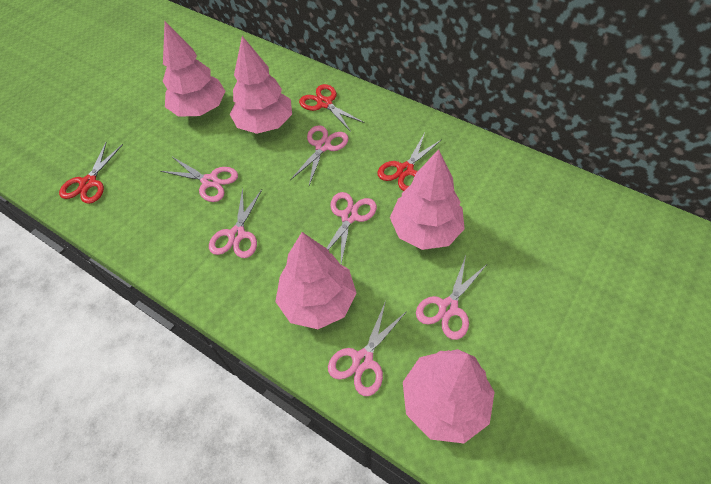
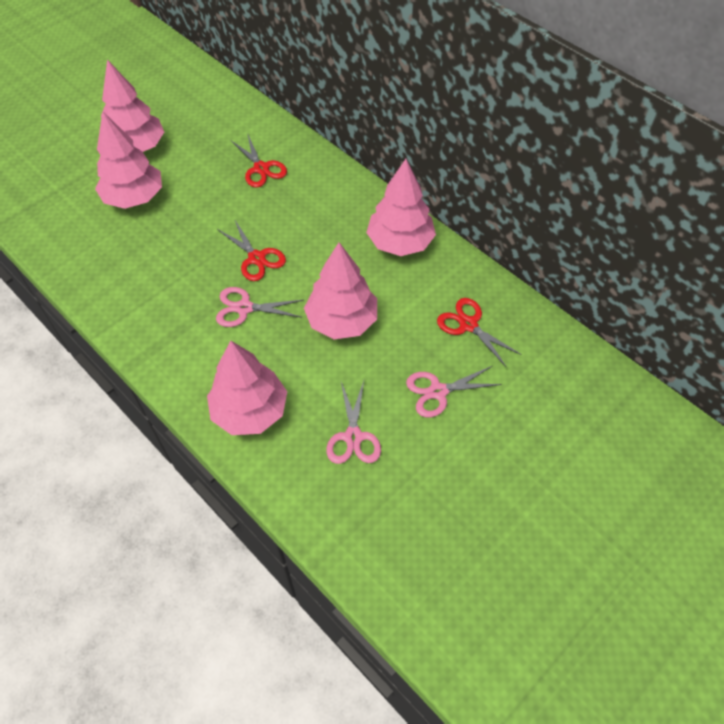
pink scissors: 6 -> 3

